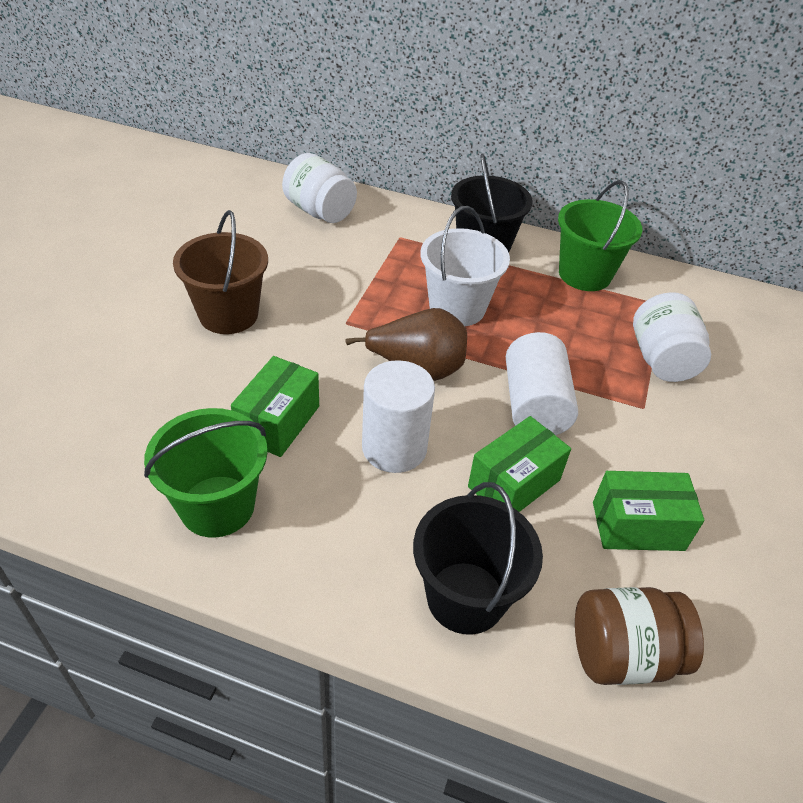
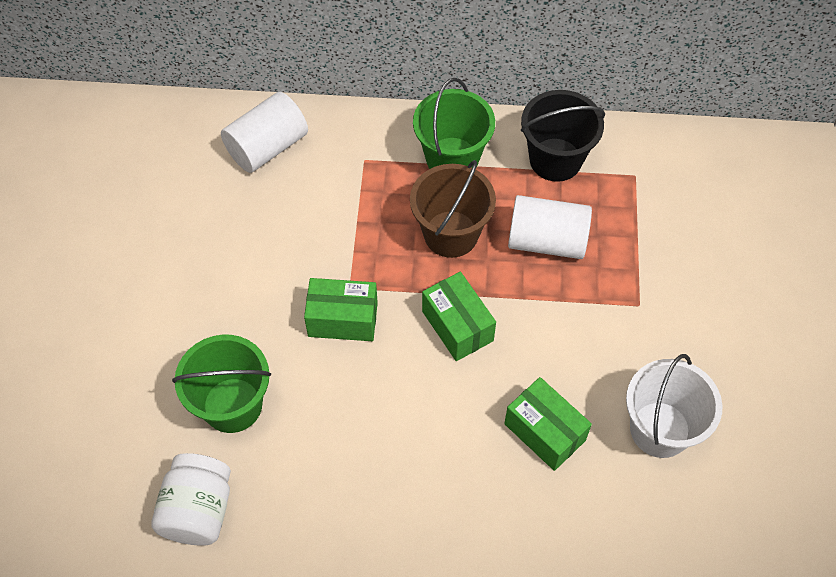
black bucket: 2 -> 1
brown jar: 1 -> 0
brown pear: 1 -> 0
white jar: 2 -> 1

